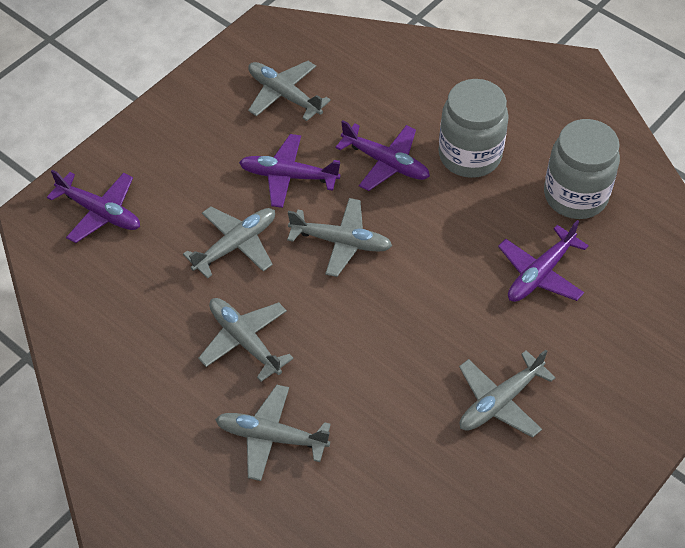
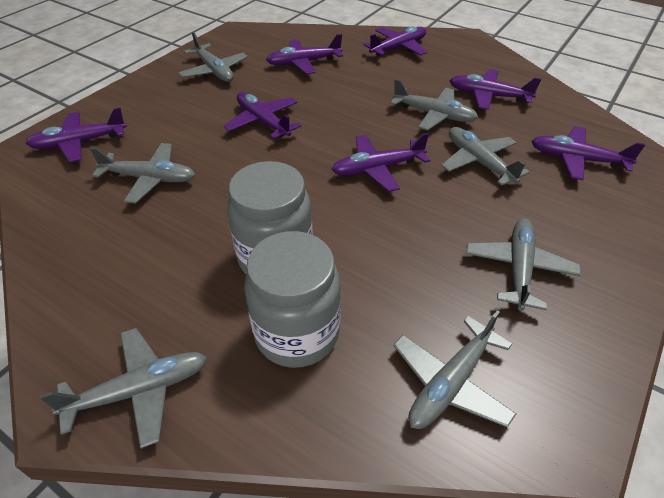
grey plane: 6 -> 7
purple plane: 4 -> 7

